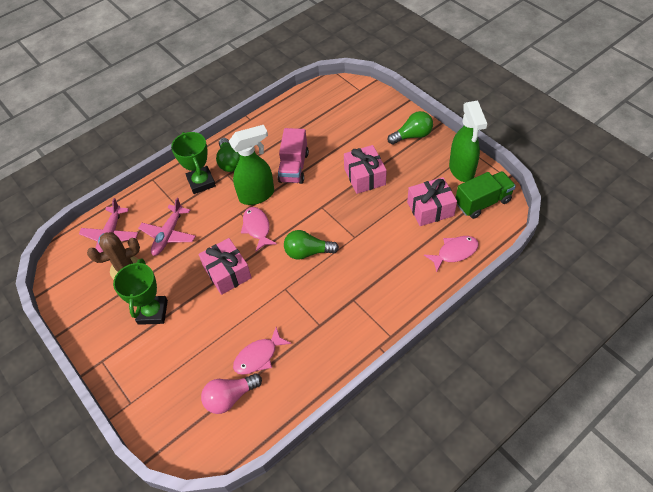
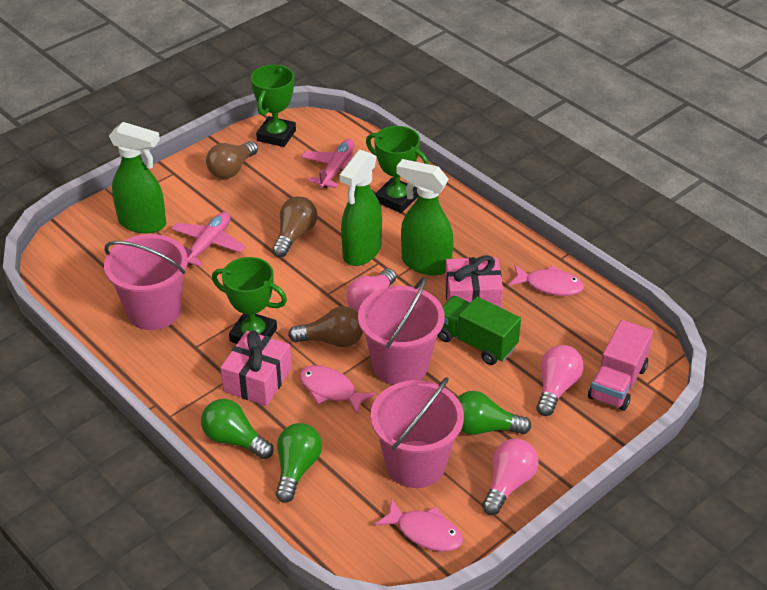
brown cactus: 1 -> 0
brown light bulb: 0 -> 3
green spray bottle: 2 -> 3
green trophy: 2 -> 3
pink bucket: 0 -> 3
pink gift: 3 -> 2
pink light bulb: 1 -> 3

